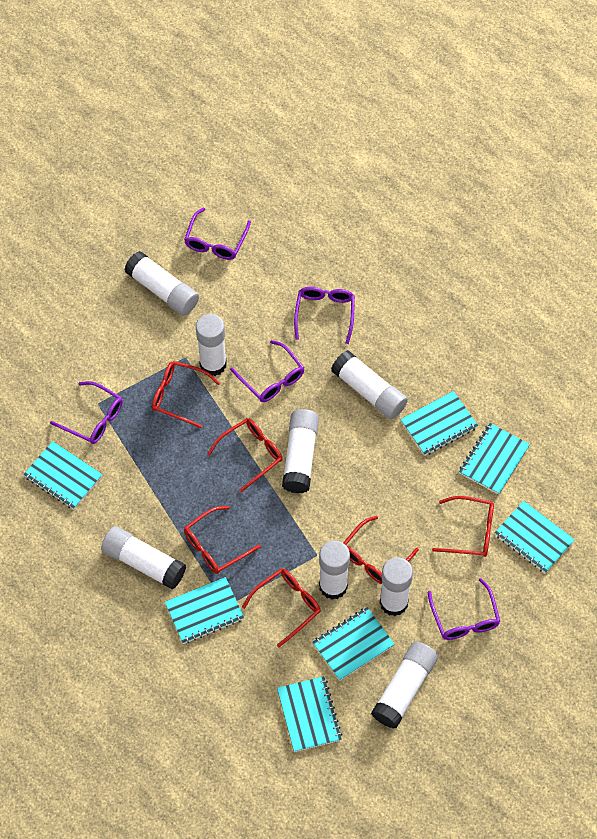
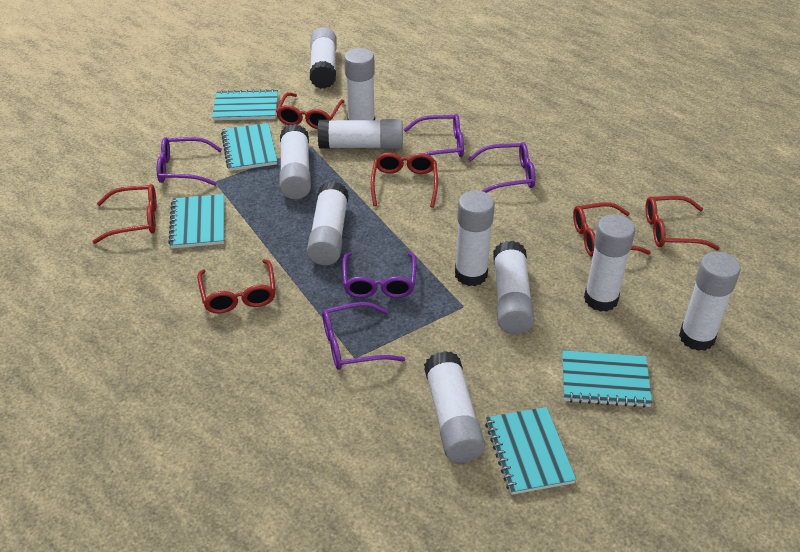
turquoise notebook: 7 -> 5
white glue stick: 8 -> 10

